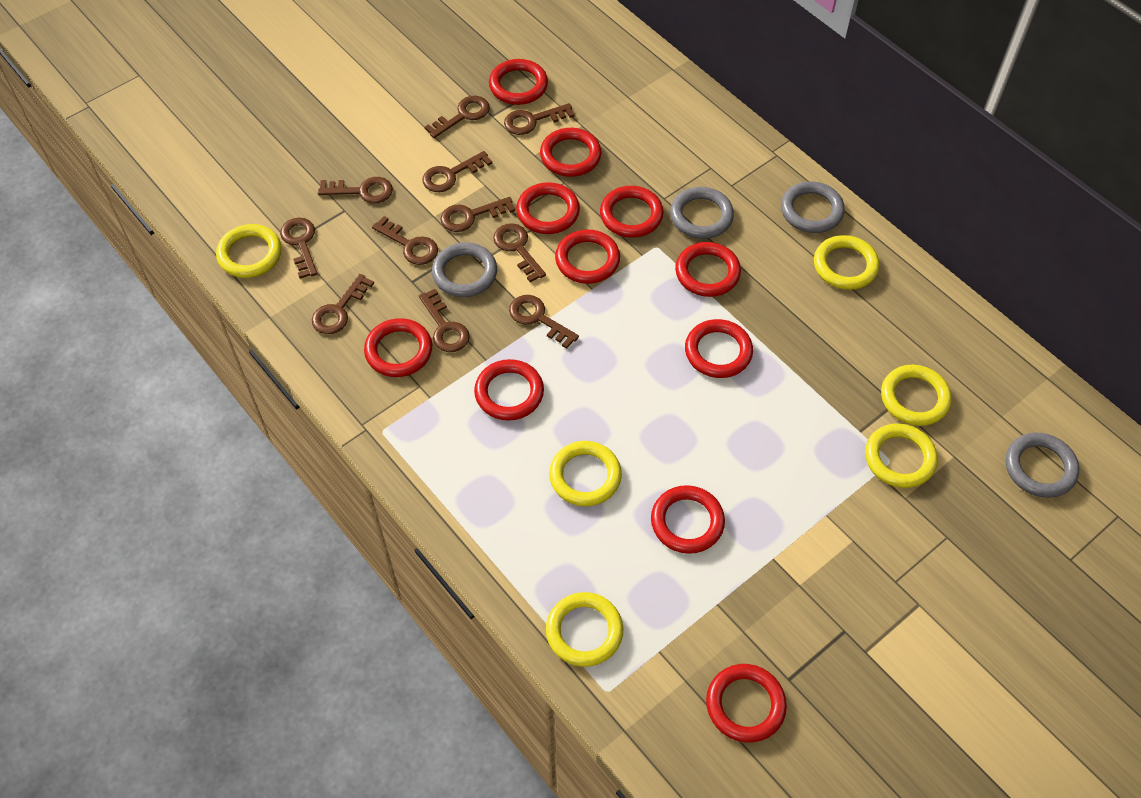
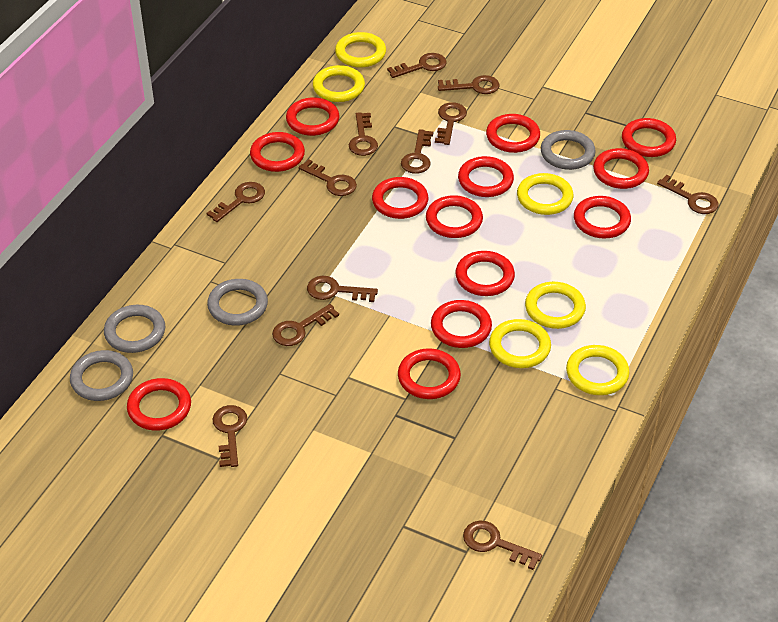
brown key: 11 -> 12
red ring: 11 -> 13

